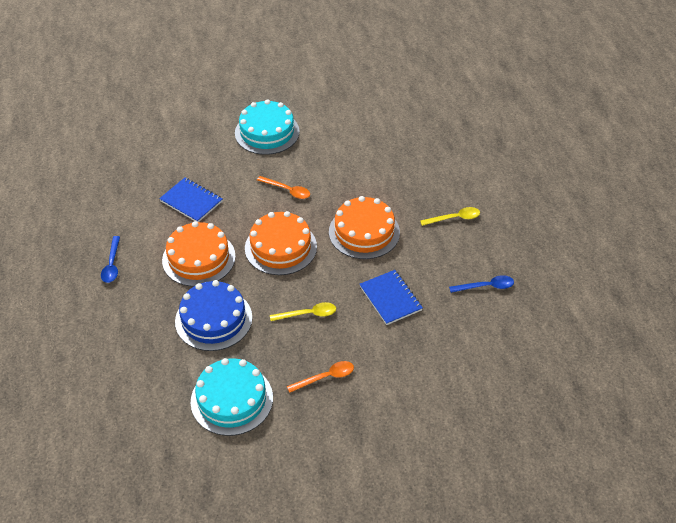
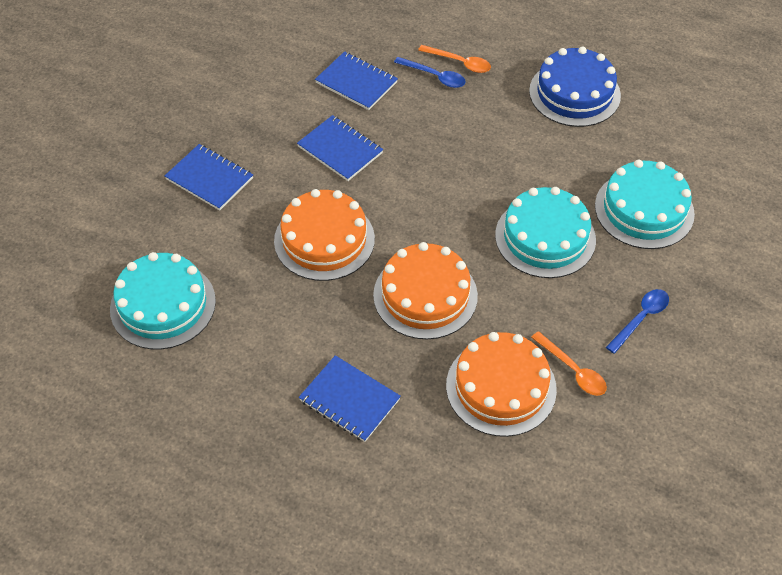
blue notebook: 2 -> 4
turquoise cake: 2 -> 3
yellow spoon: 2 -> 0

